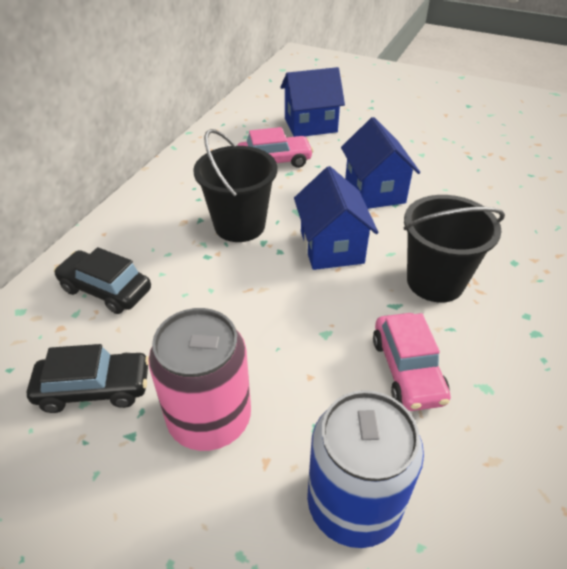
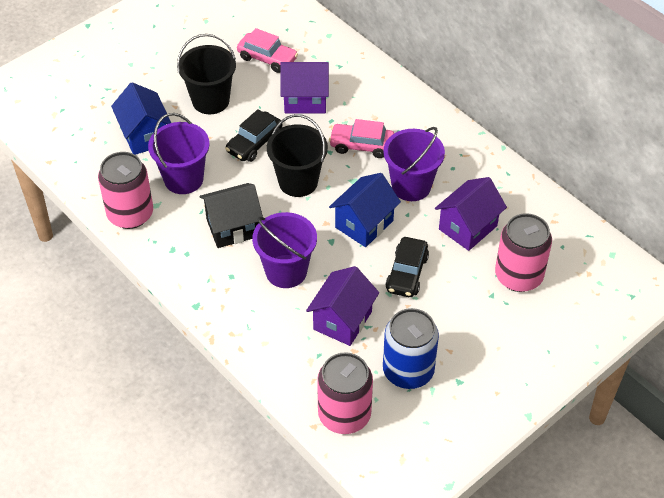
black house: 0 -> 1
blue house: 3 -> 2
pink can: 1 -> 3
purple bucket: 0 -> 3
purple house: 0 -> 3

